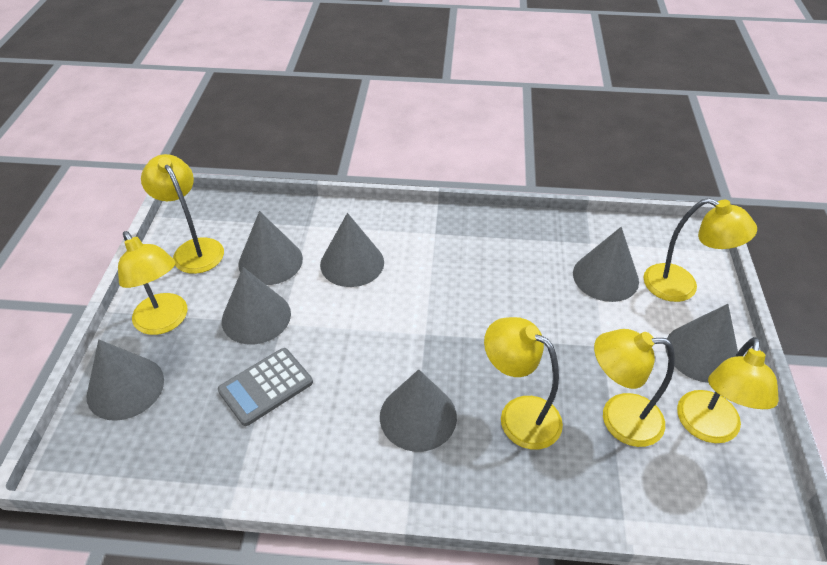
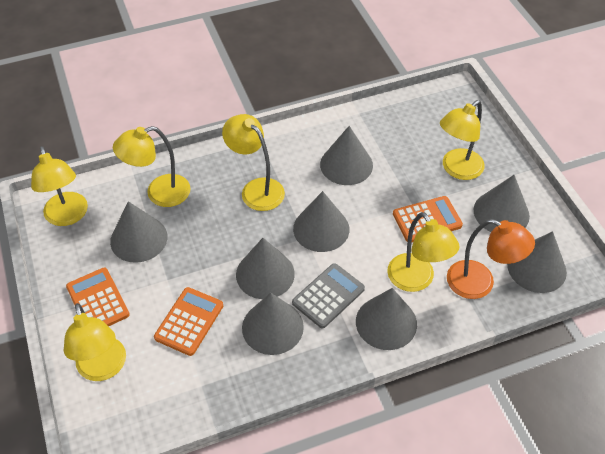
grey cone: 7 -> 8
orange calculator: 0 -> 3
orange lamp: 0 -> 1

